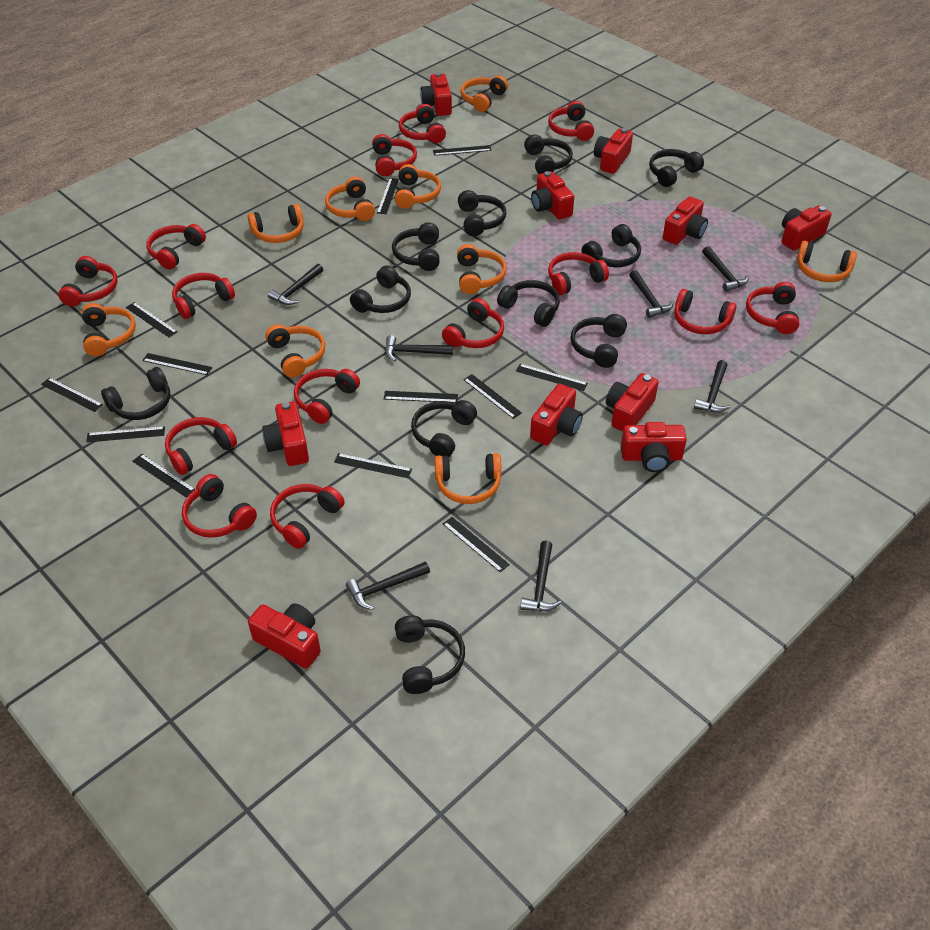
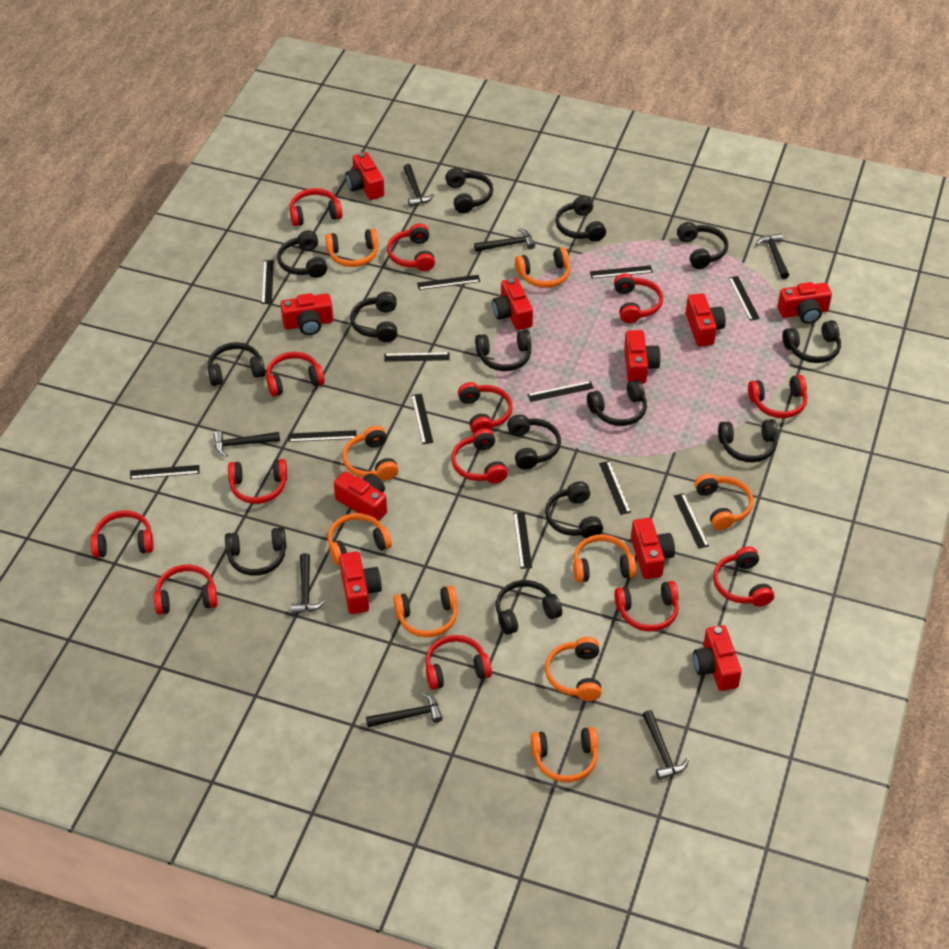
black headphones: 11 -> 14
red headphones: 14 -> 13

